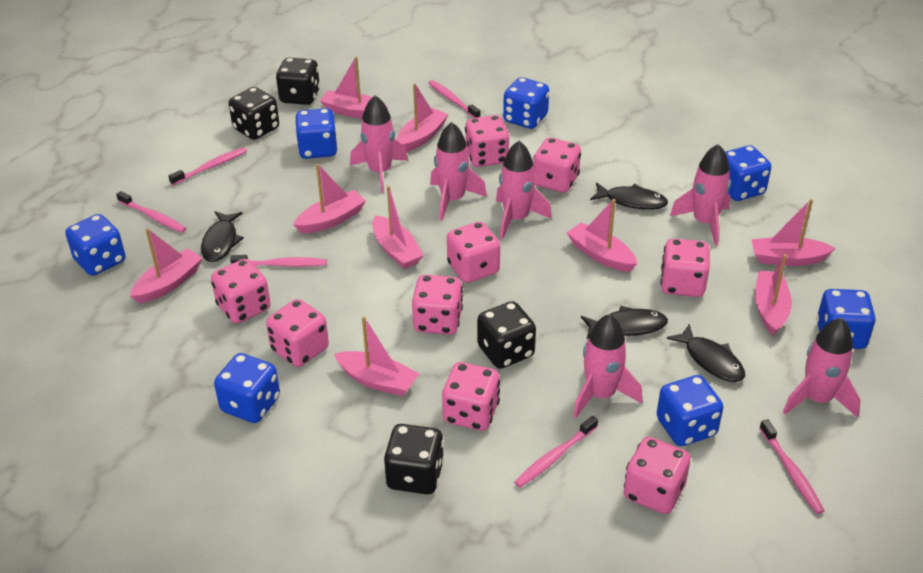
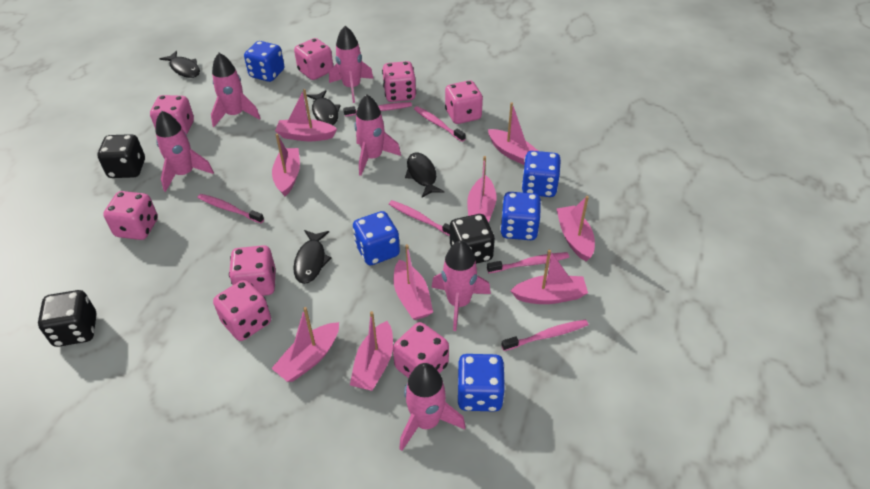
black dice: 4 -> 3
blue dice: 7 -> 5
pink dice: 9 -> 8

